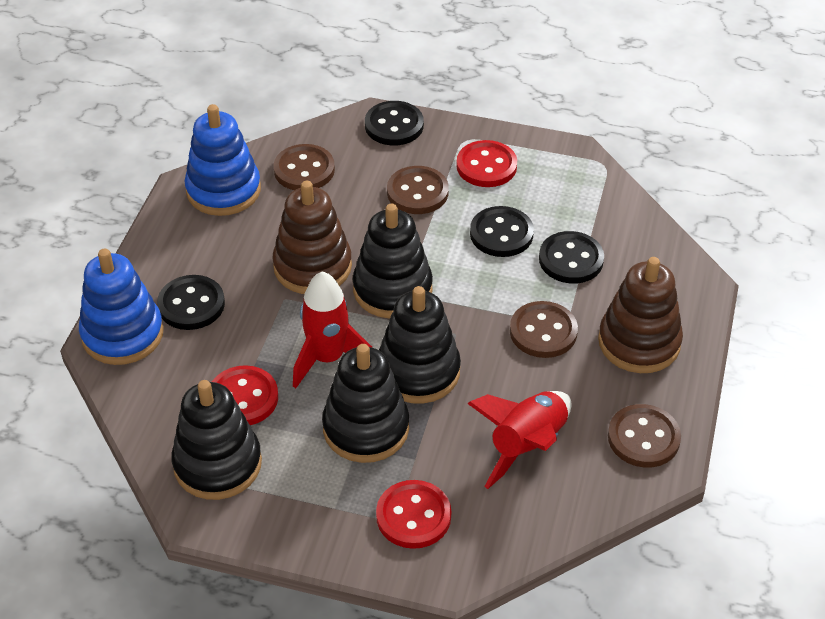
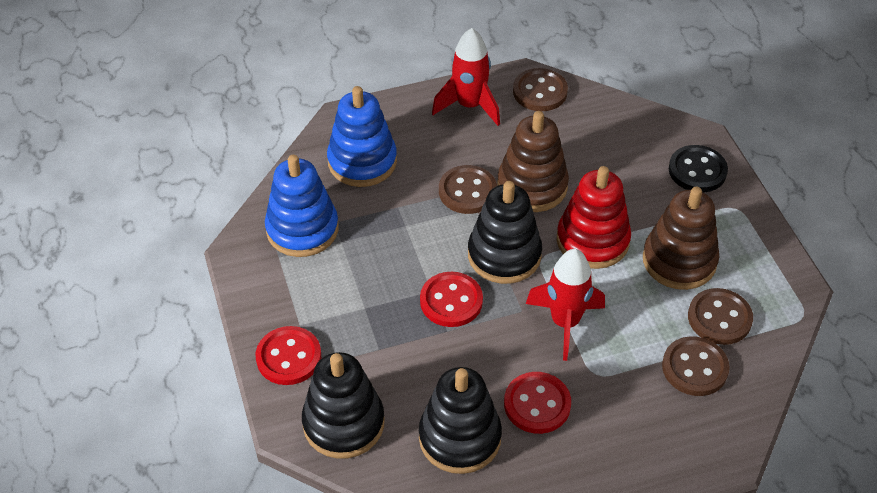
black button: 4 -> 1
black stacking toy: 4 -> 3
red stacking toy: 0 -> 1

